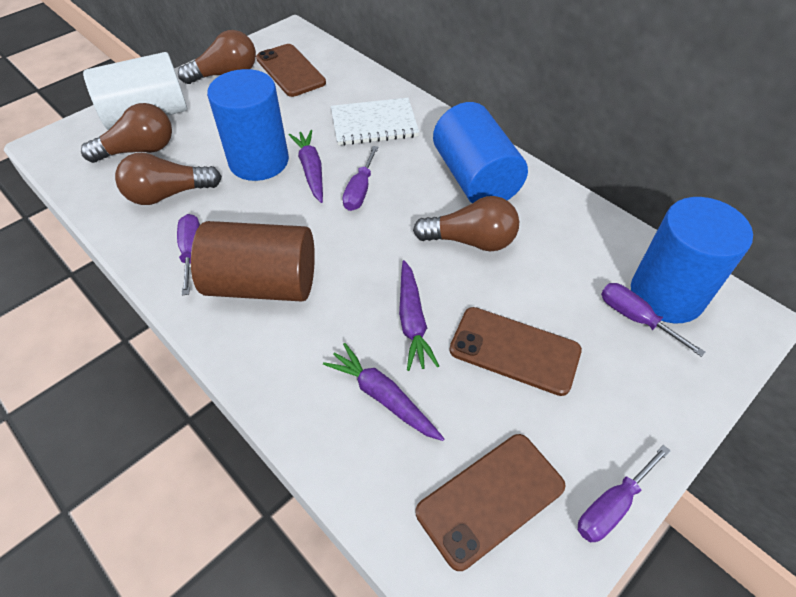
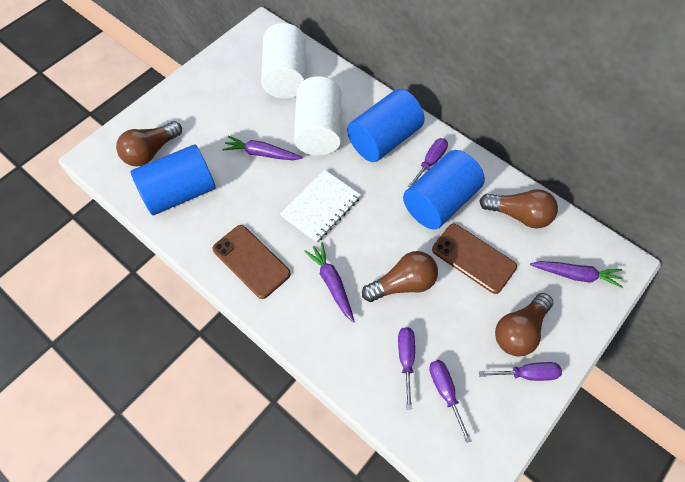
brown cylinder: 1 -> 0
brown phone: 3 -> 2
white cylinder: 1 -> 2

